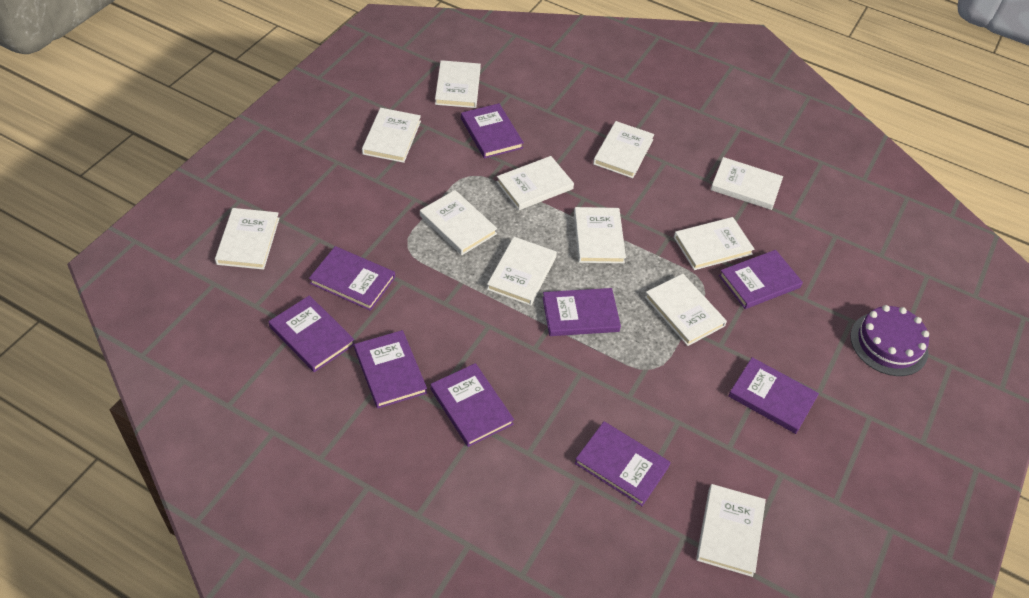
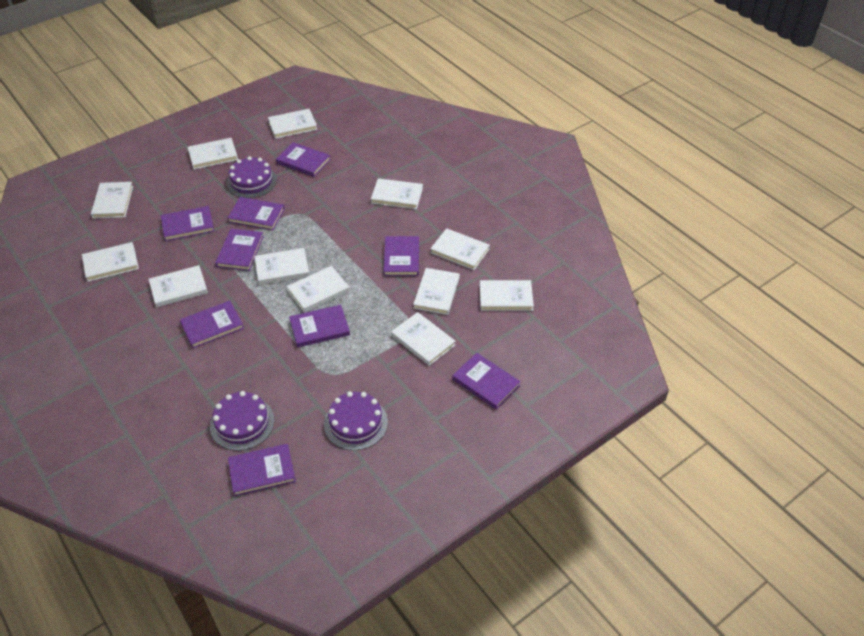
purple cake: 1 -> 3

